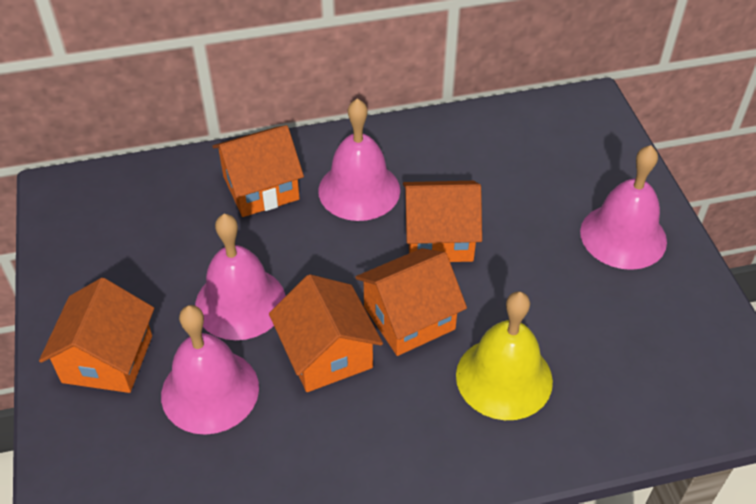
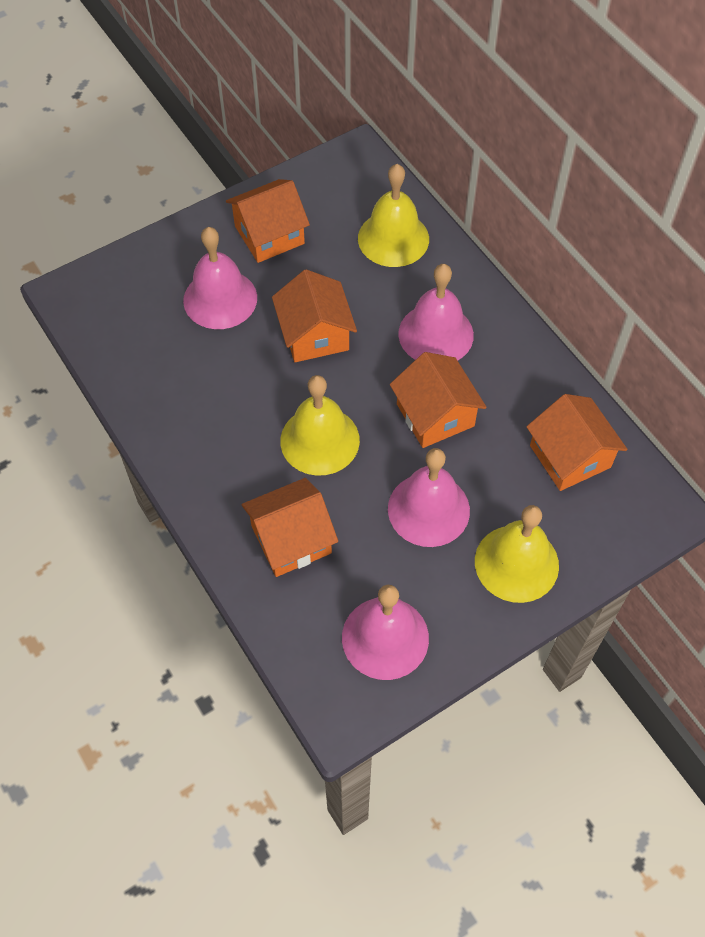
yellow bell: 1 -> 3

